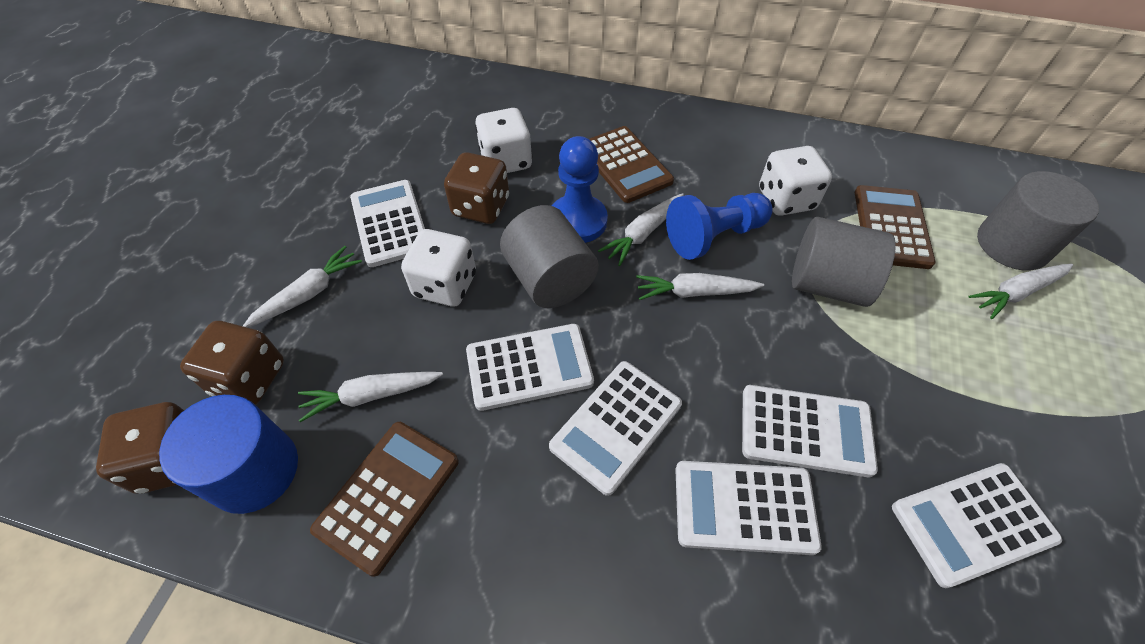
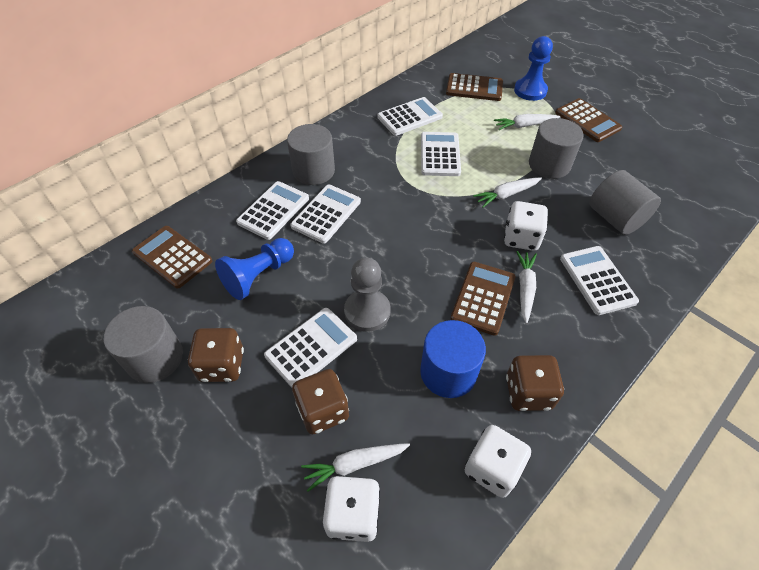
brown calculator: 3 -> 4
grey cylinder: 3 -> 4
grey pawn: 0 -> 1
white carrot: 5 -> 4

